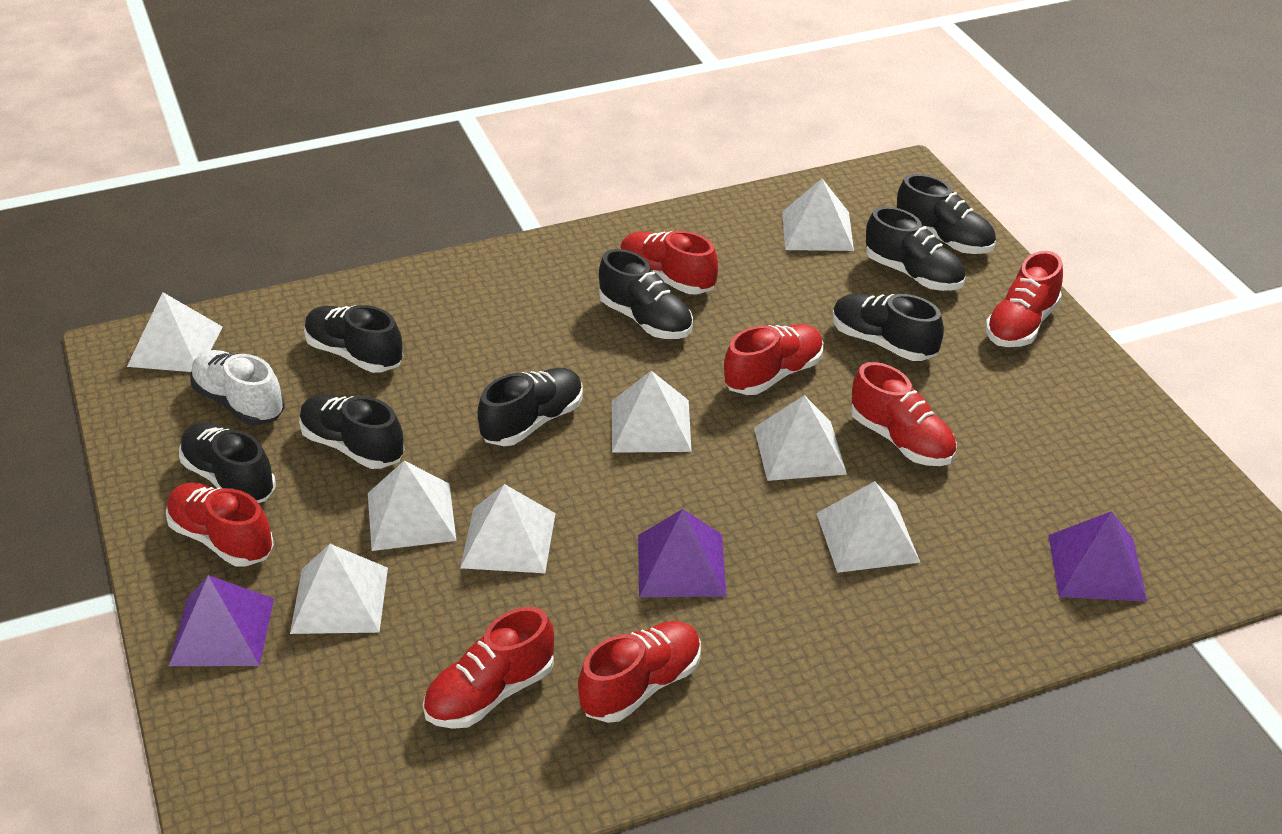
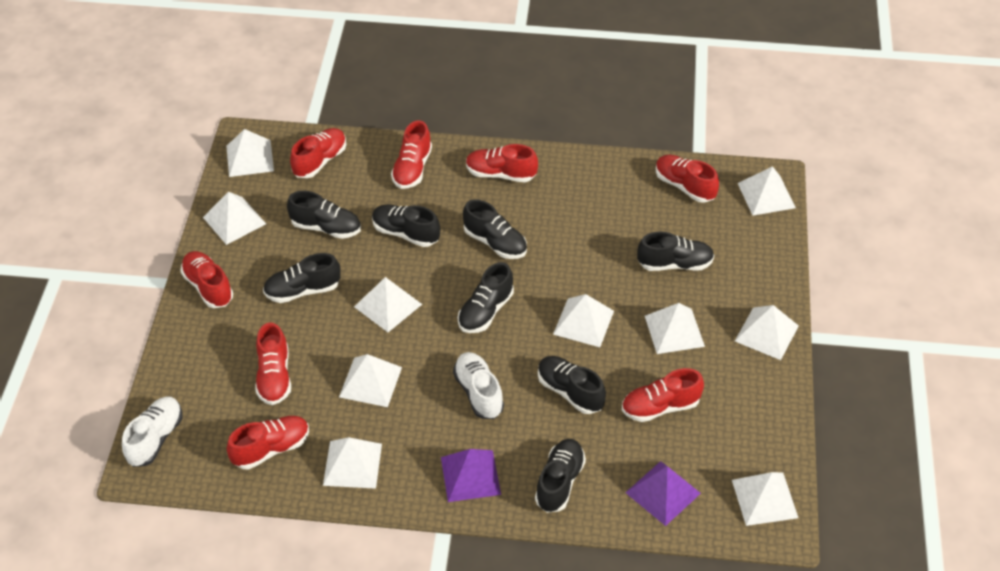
purple pyramid: 3 -> 2
red shoe: 7 -> 8
white pyramid: 8 -> 10
white shoe: 1 -> 2

